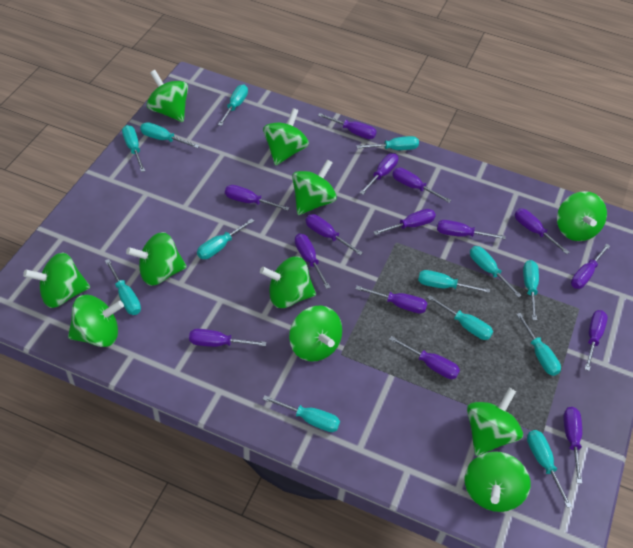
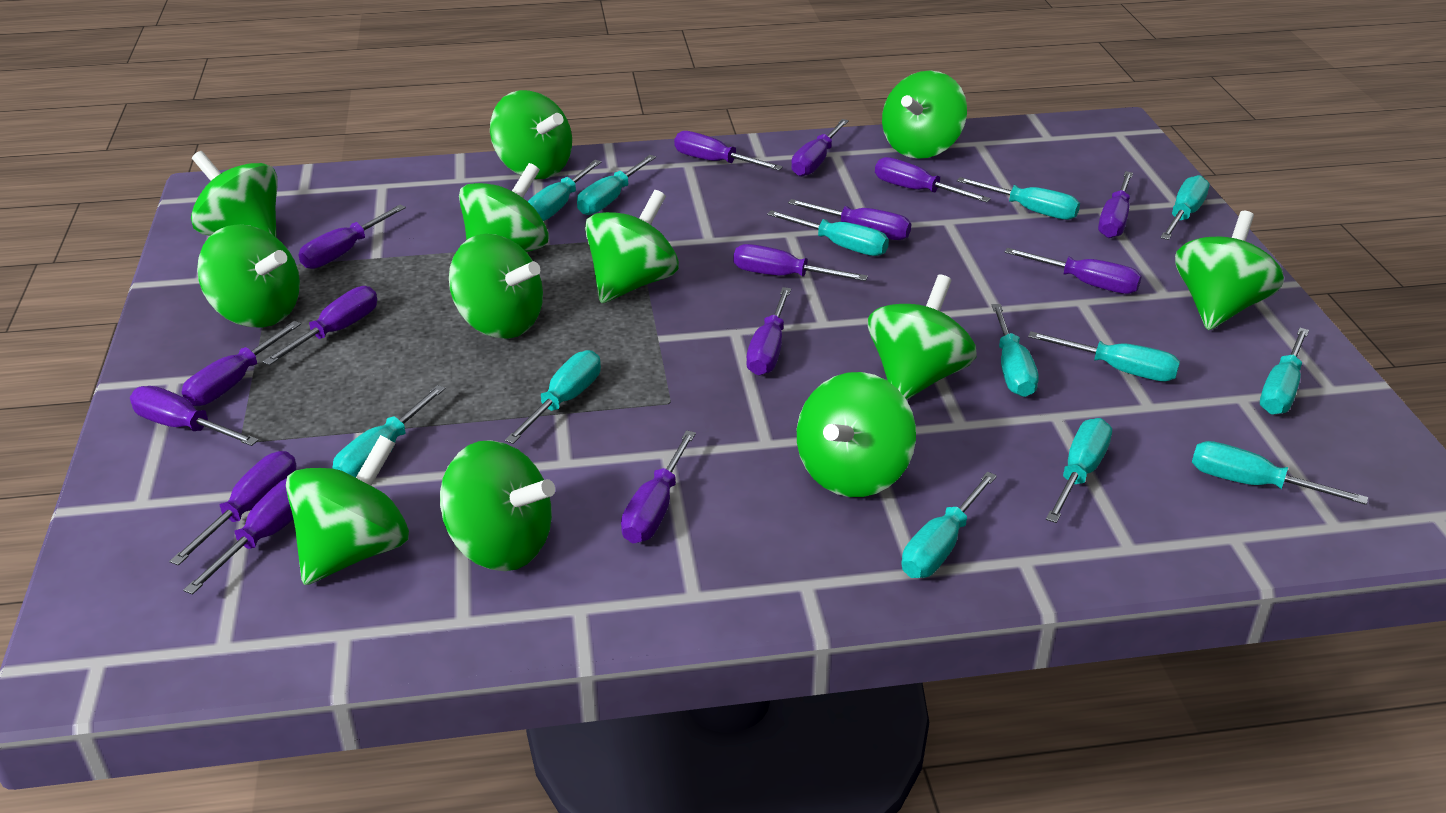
green spinning top: 11 -> 12

